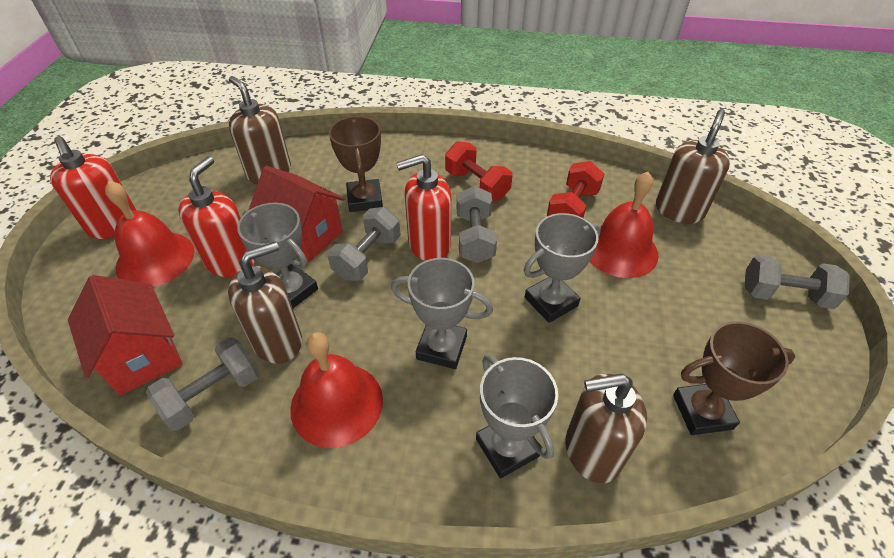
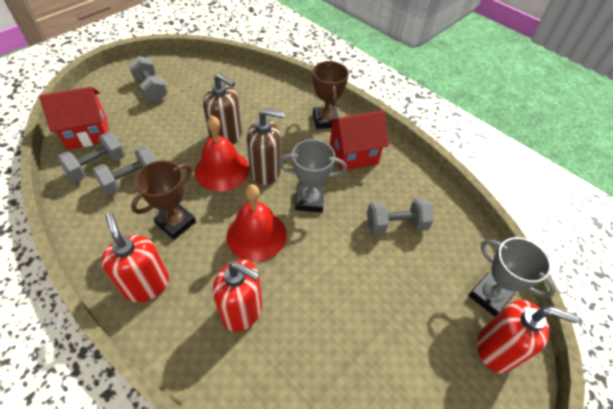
brown soap dispenser: 4 -> 2
grey trophy: 4 -> 2
red bell: 3 -> 2
red dumbbell: 2 -> 0

